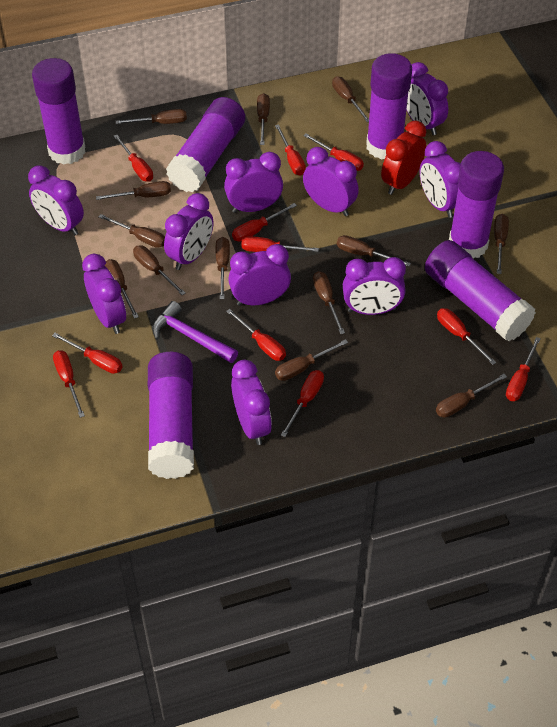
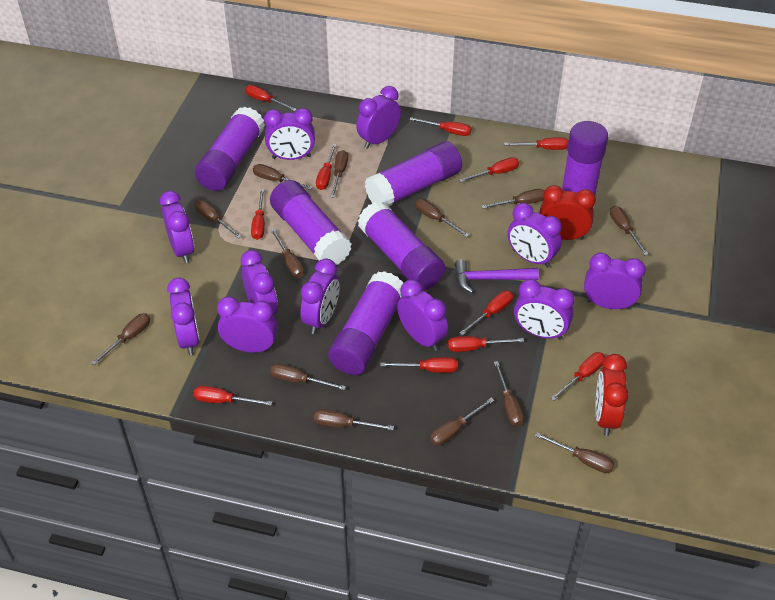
purple clock: 10 -> 11
red clock: 1 -> 2

